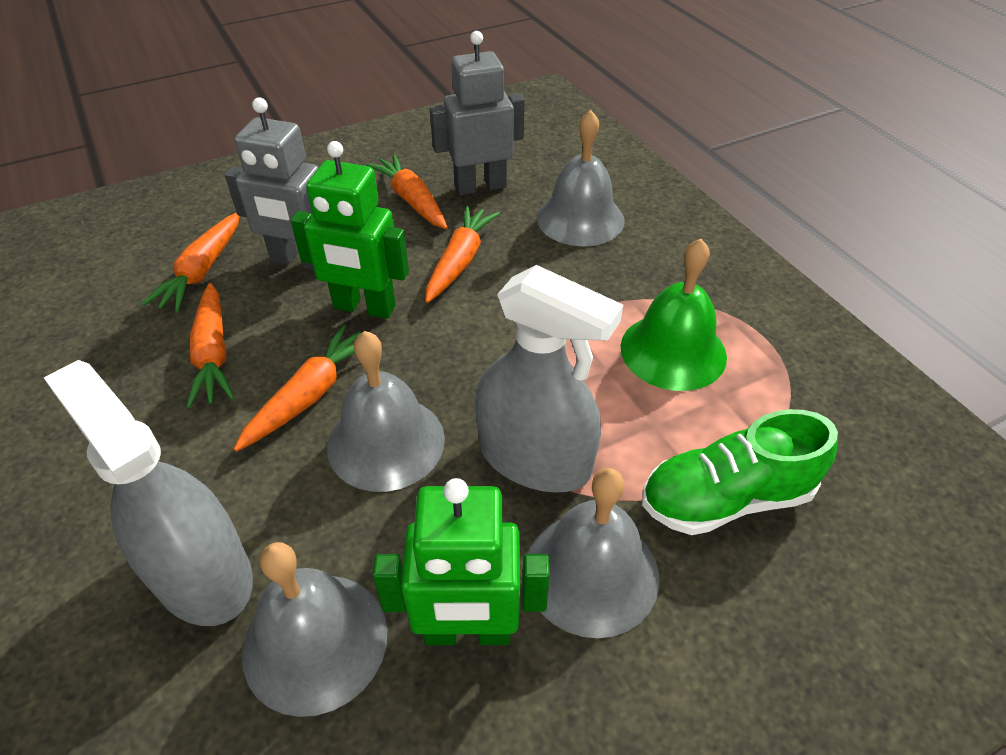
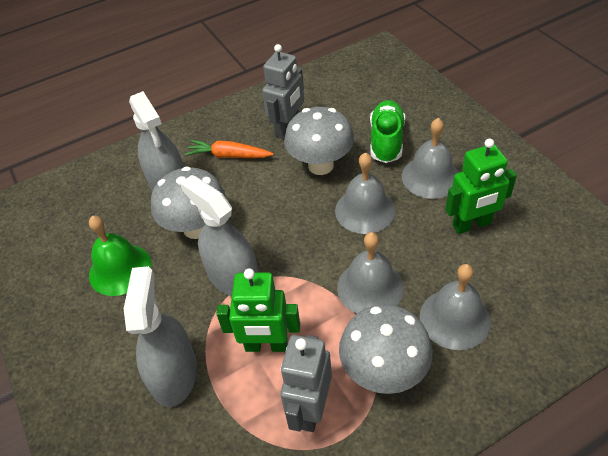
grey mushroom: 0 -> 3
grey spray bottle: 2 -> 3
orange carrot: 5 -> 1

